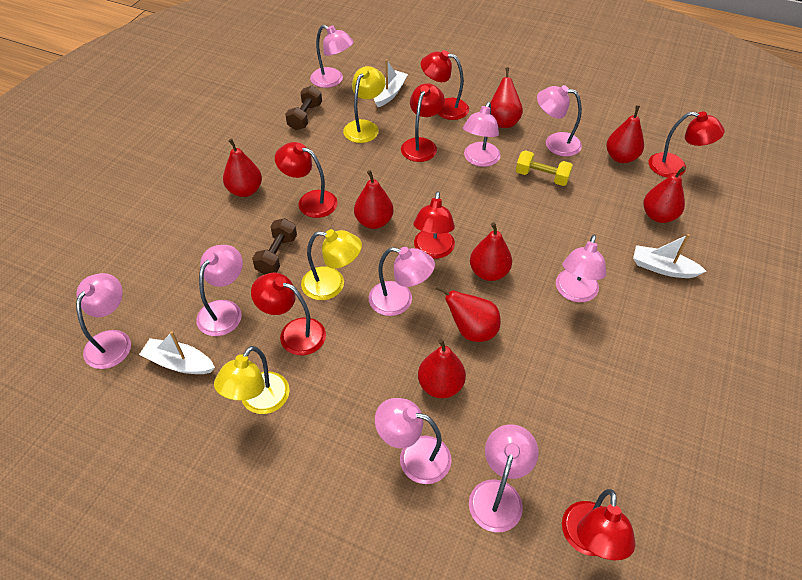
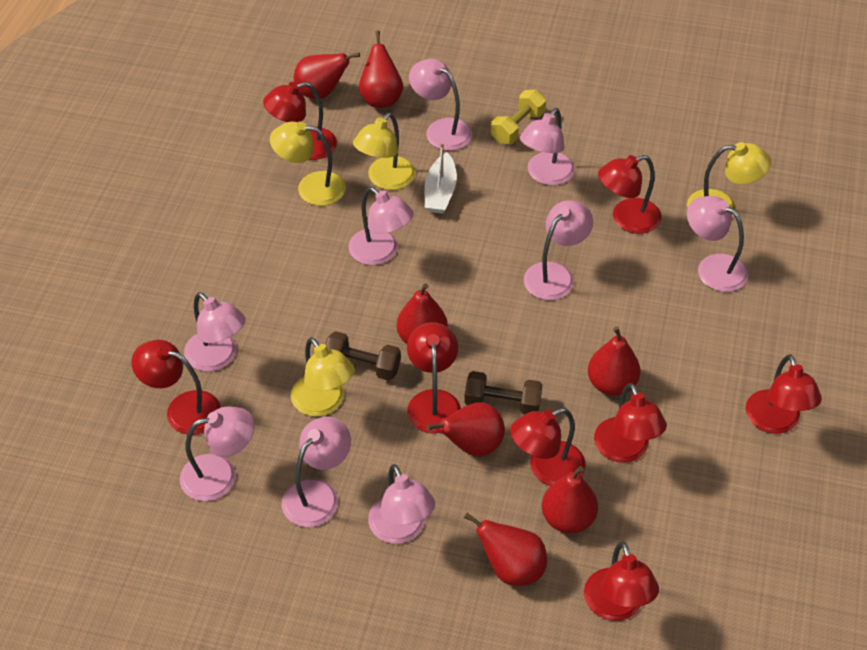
red lamp: 7 -> 8
red pear: 8 -> 7
white boat: 3 -> 1
yellow lamp: 3 -> 4

